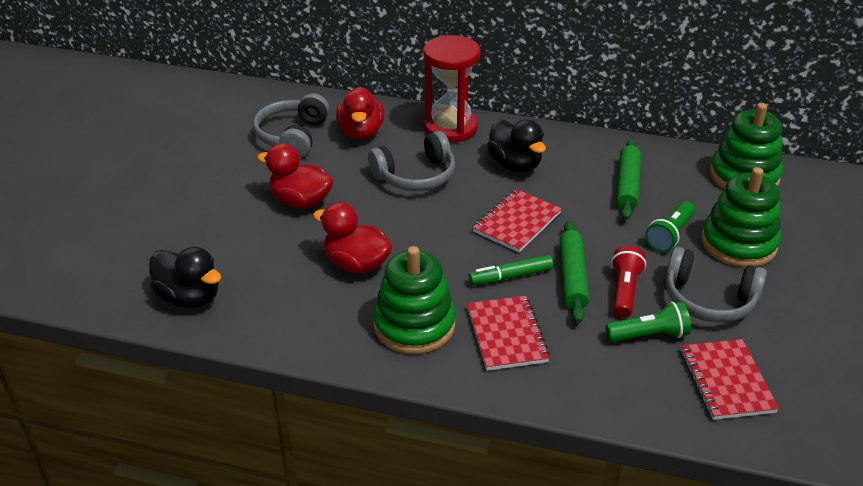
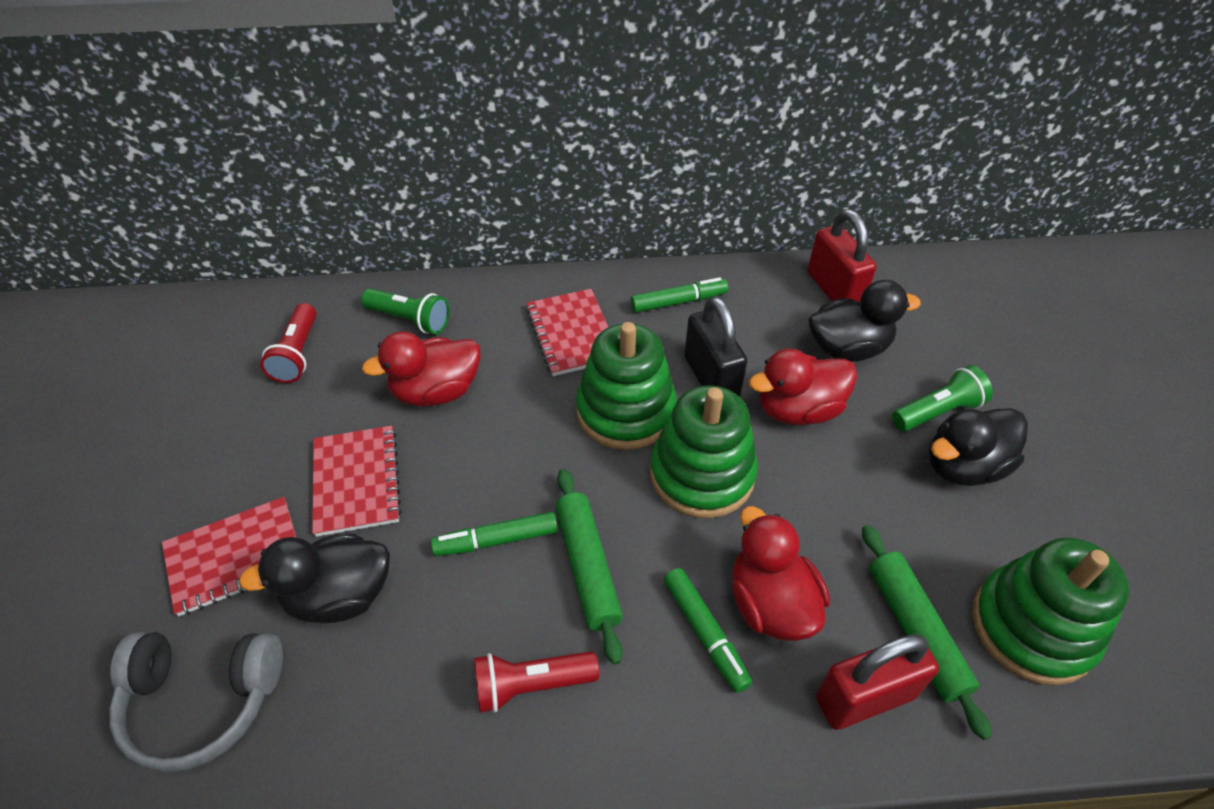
black duck: 2 -> 3
black padlock: 0 -> 1
green marker: 1 -> 3
grey headphones: 3 -> 1
red flashlight: 1 -> 2
red hourglass: 1 -> 0
red padlock: 0 -> 2

